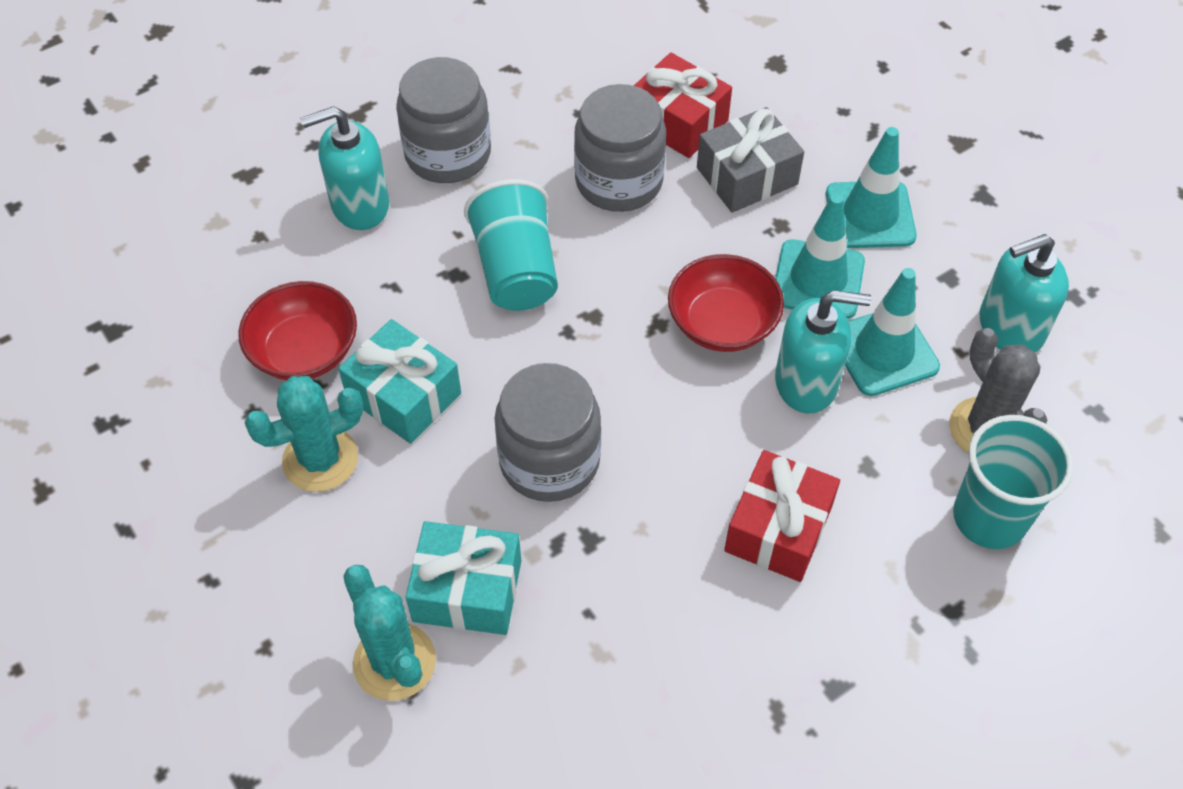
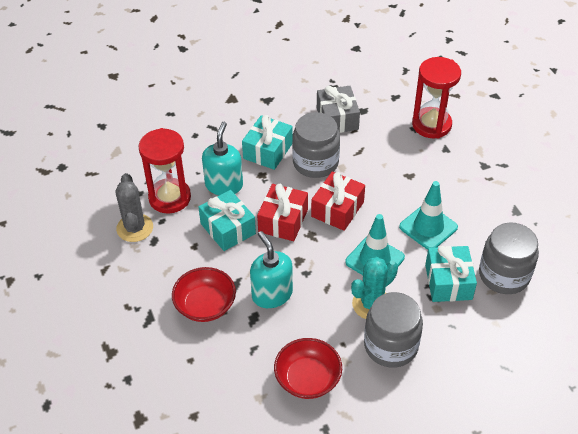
red hourglass: 0 -> 2
turquoise cactus: 2 -> 1
turquoise cup: 2 -> 0
turquoise gift: 2 -> 3
turquoise soap dispenser: 3 -> 2
turquoise traffic cone: 3 -> 2

